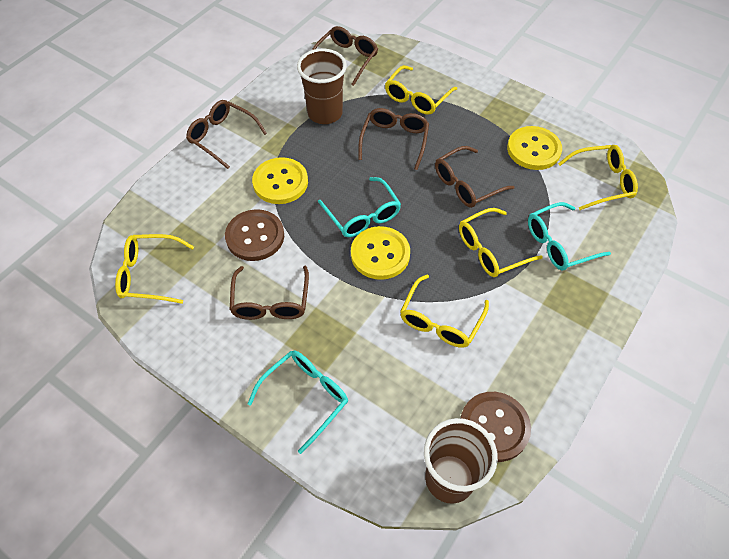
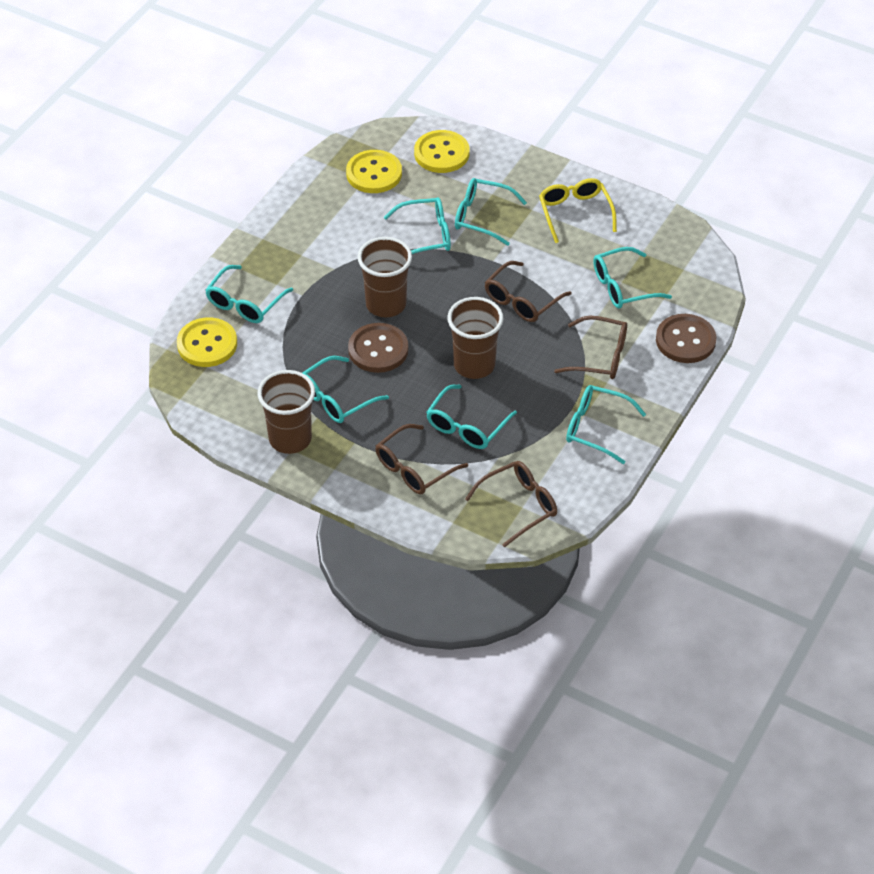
brown cup: 2 -> 3
brown glasses: 5 -> 4
turquoise glasses: 3 -> 7
yellow glasses: 5 -> 1

